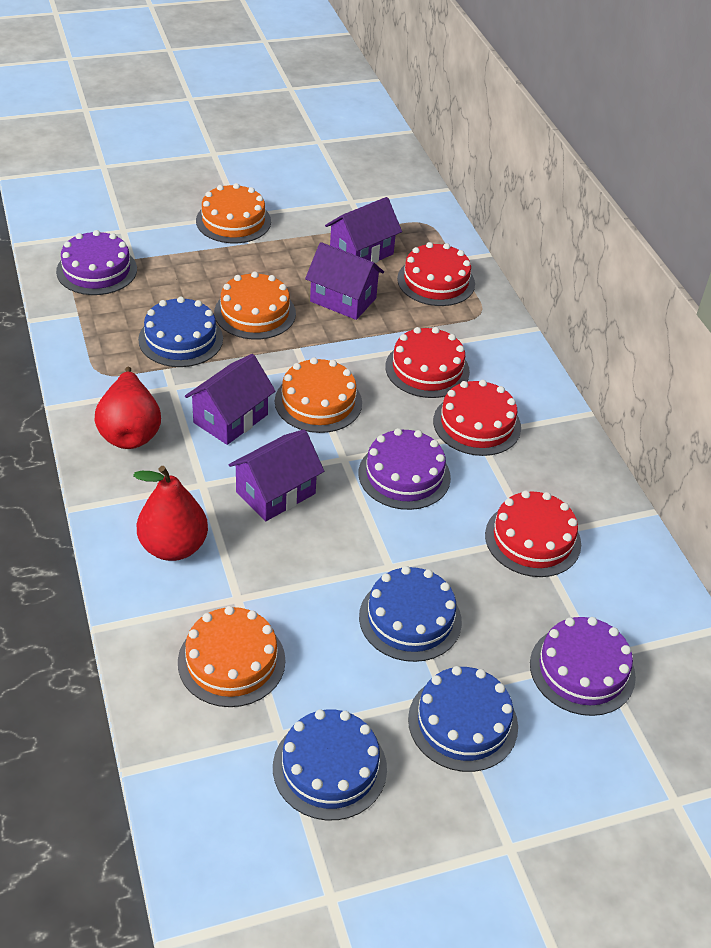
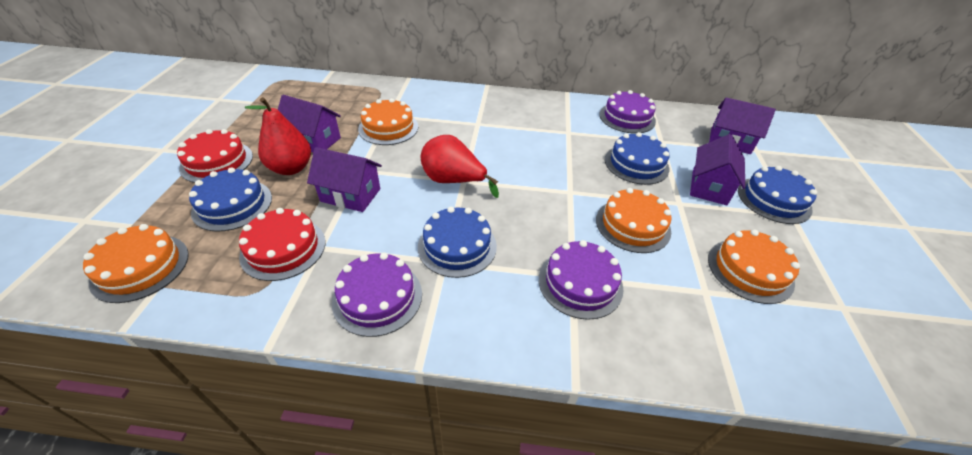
red cake: 4 -> 2

